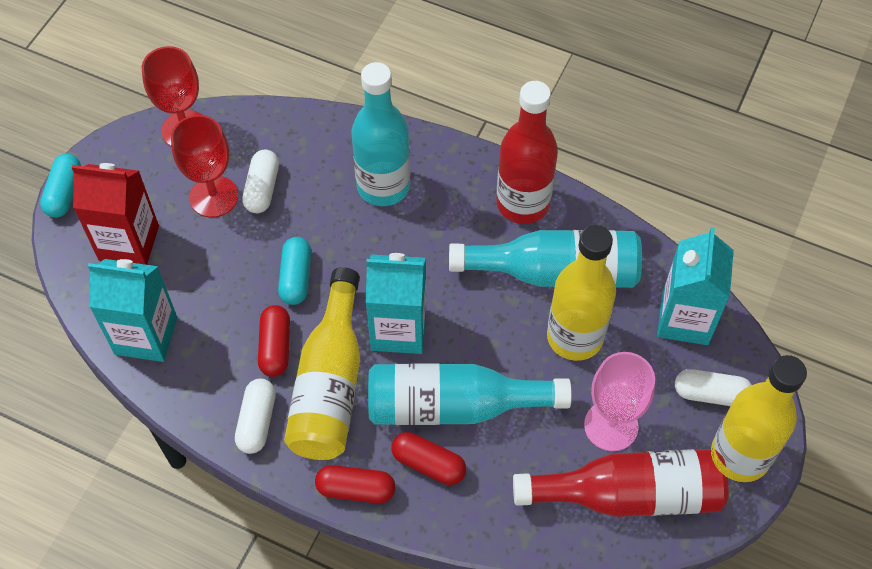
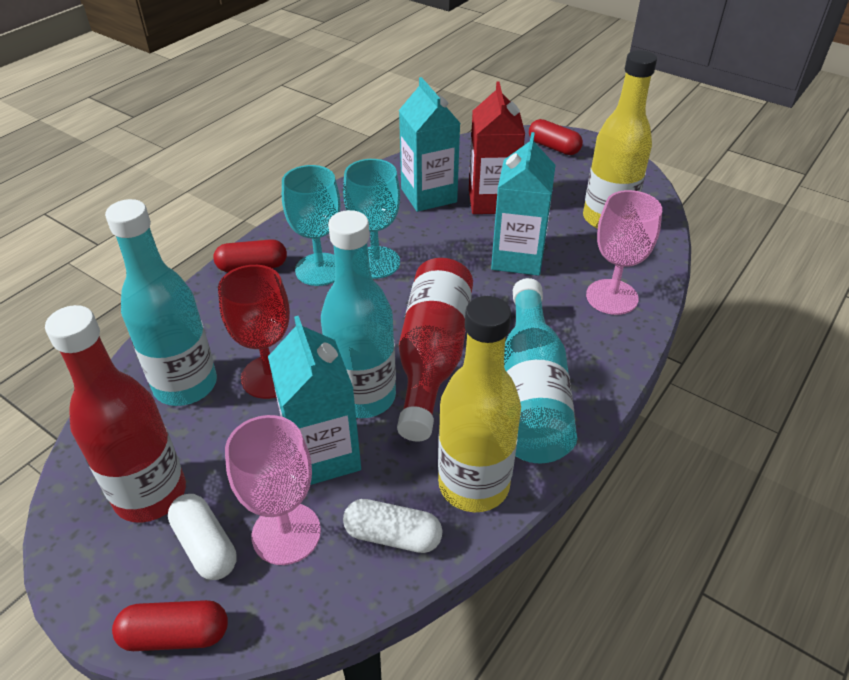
pink goblet: 1 -> 2
red goblet: 2 -> 1
turquoise capsule: 2 -> 0
turquoise goblet: 0 -> 2
white capsule: 3 -> 2
yellow bottle: 3 -> 2

